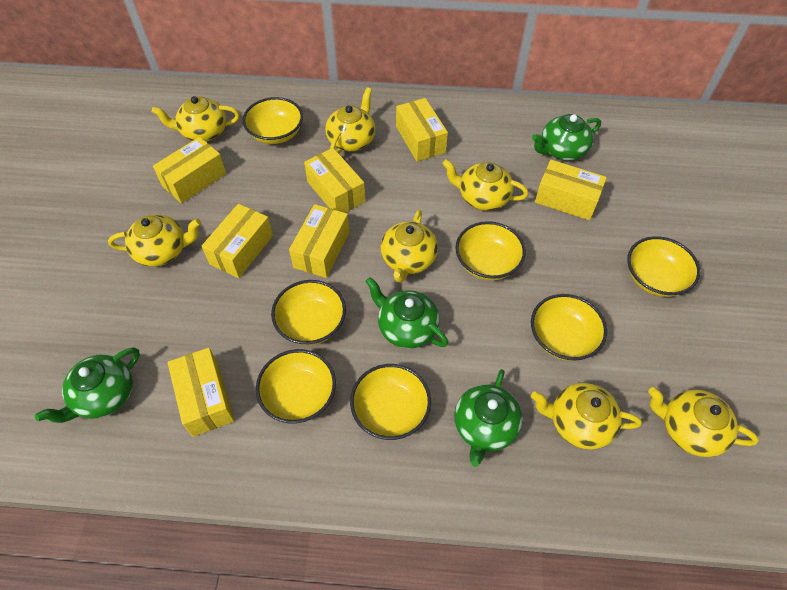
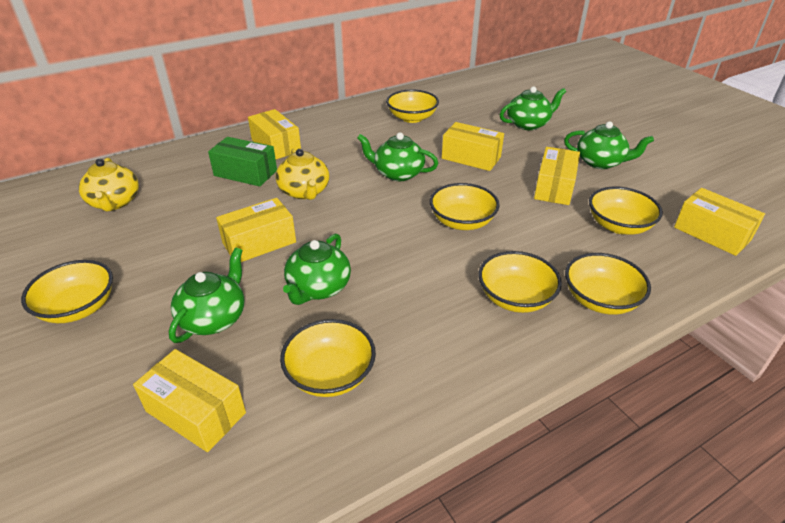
green box: 0 -> 1
green teapot: 4 -> 5
yellow box: 7 -> 6
yellow teapot: 7 -> 2

